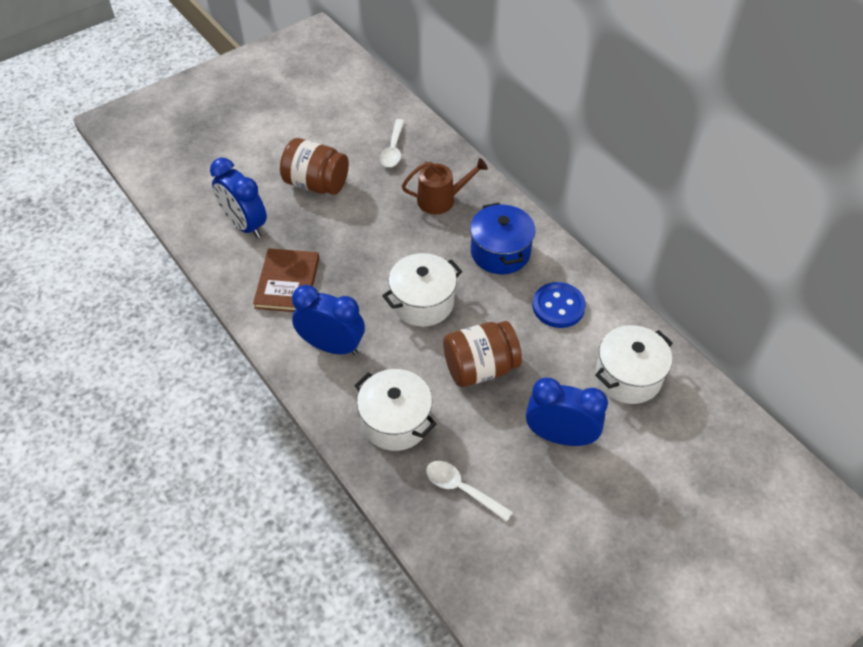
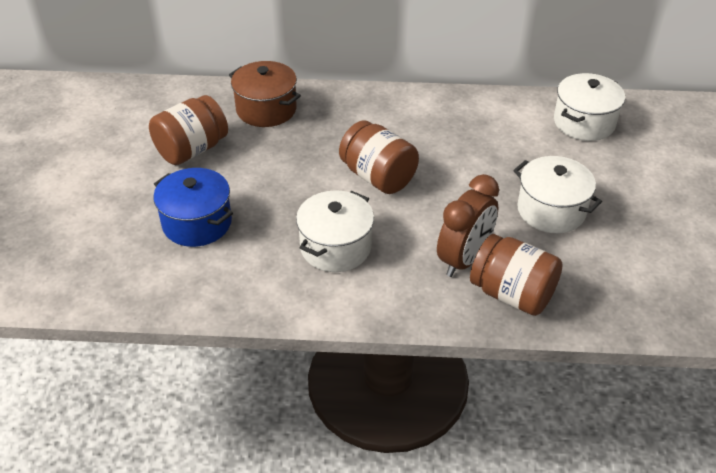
blue button: 1 -> 0
blue clock: 3 -> 0
brown book: 1 -> 0
brown clock: 0 -> 1
brown jar: 2 -> 3
brown pot: 0 -> 1
brown watering can: 1 -> 0
white spoon: 2 -> 0

